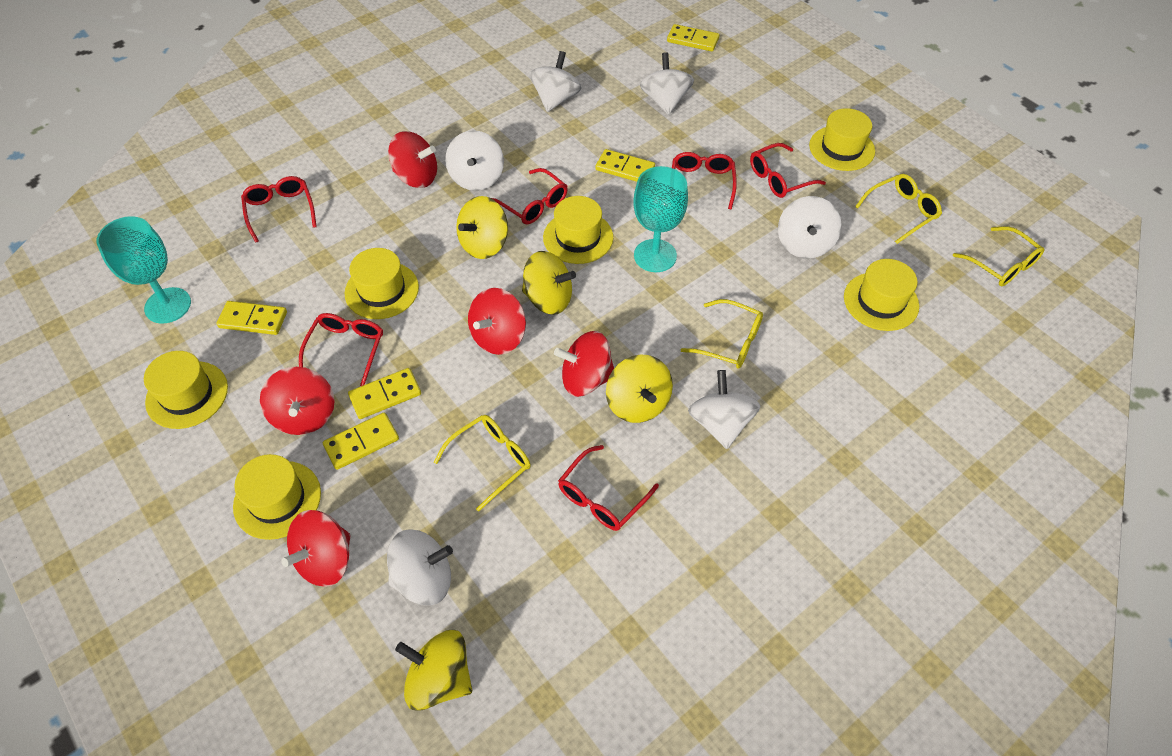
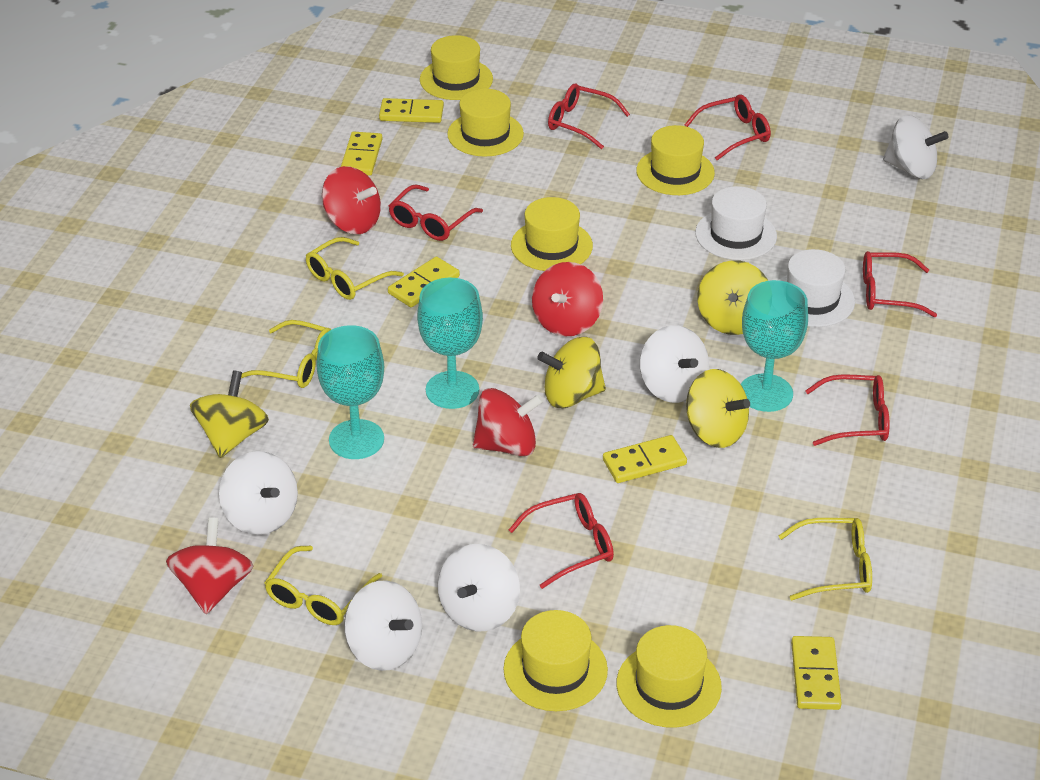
red spinning top: 5 -> 4
turquoise goblet: 2 -> 3
white hat: 0 -> 2
white spinning top: 6 -> 5

